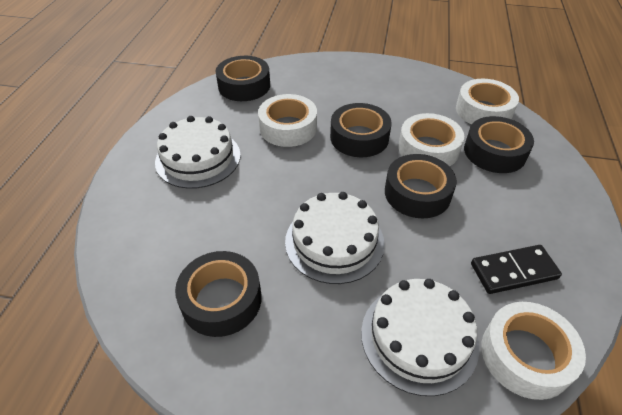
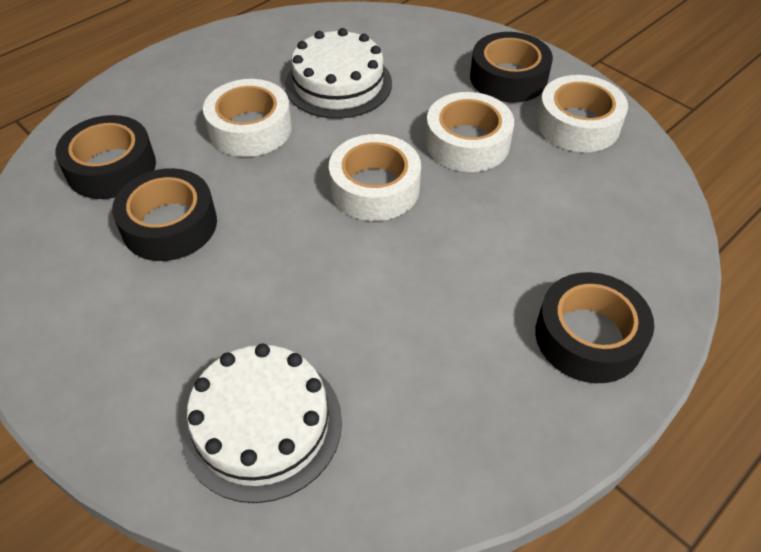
black domino: 1 -> 0
black tape: 5 -> 4
white cake: 3 -> 2

